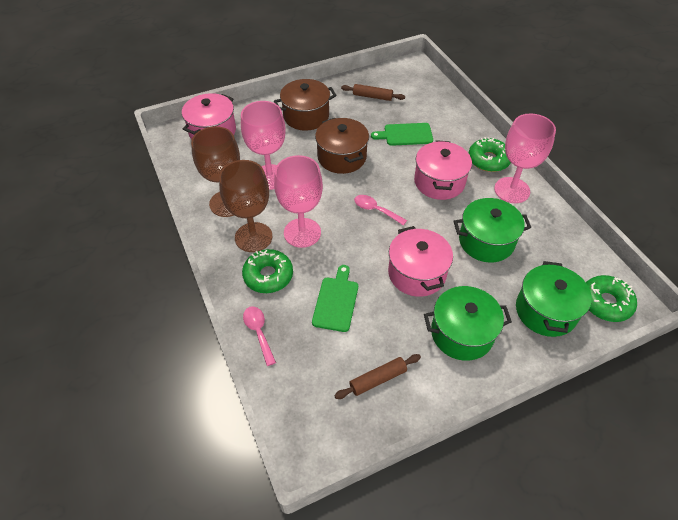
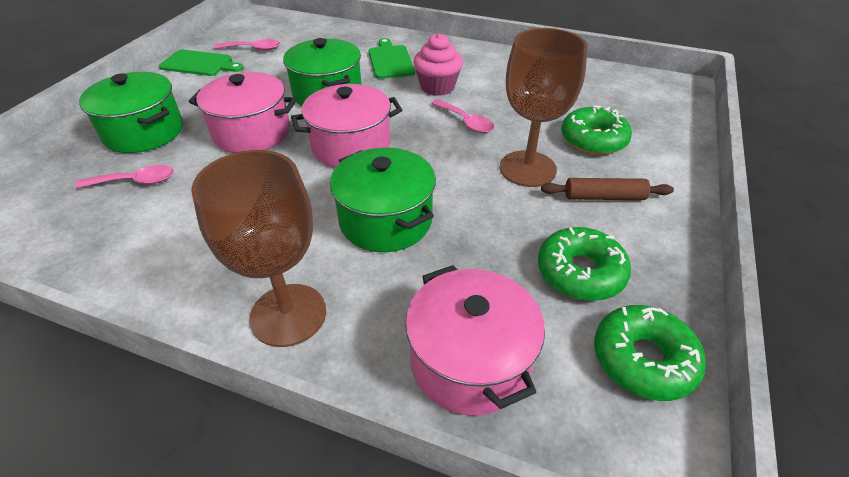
brown pot: 2 -> 0
brown rolling pin: 2 -> 1
pink cupcake: 0 -> 1
pink goblet: 3 -> 0
pink spoon: 2 -> 3

